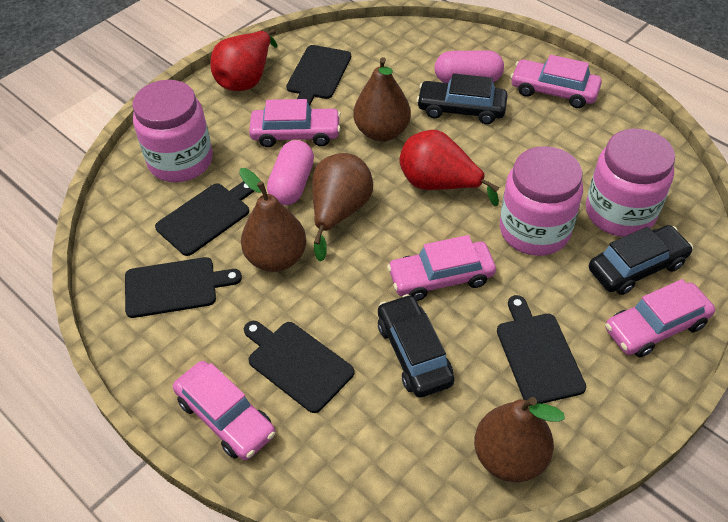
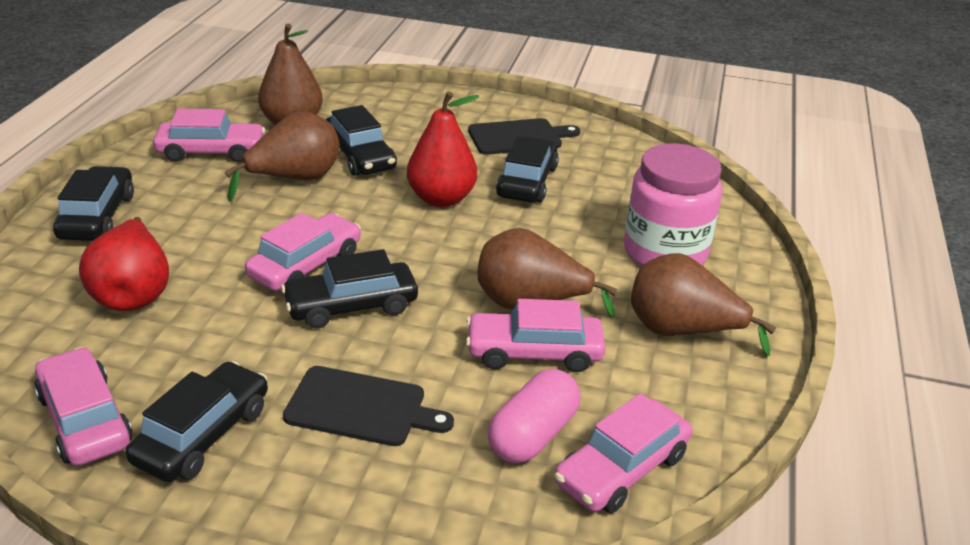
black car: 3 -> 5
black cutting board: 5 -> 2
pink capsule: 2 -> 1
pink jar: 3 -> 1

